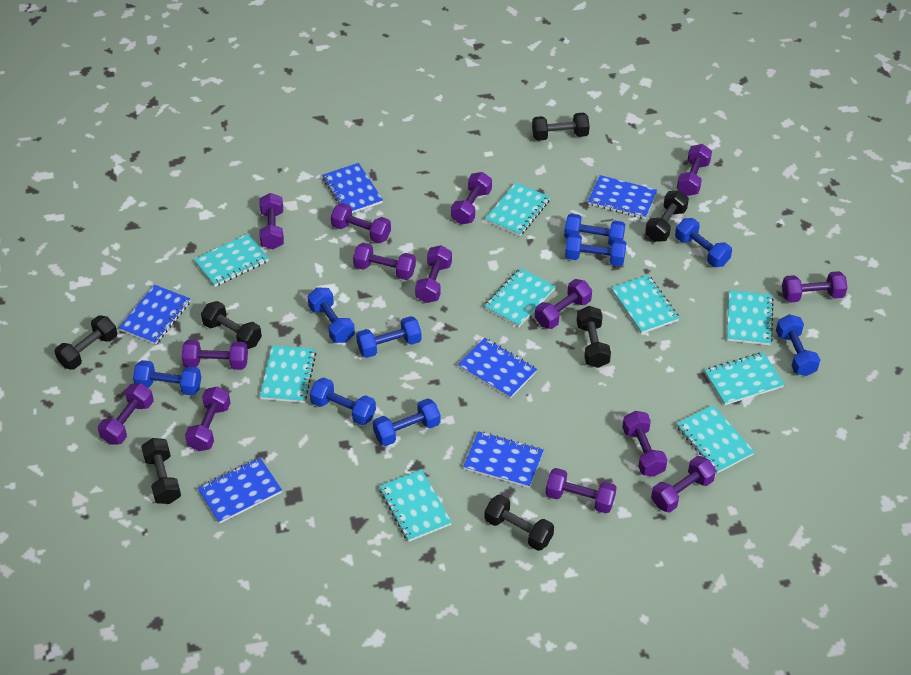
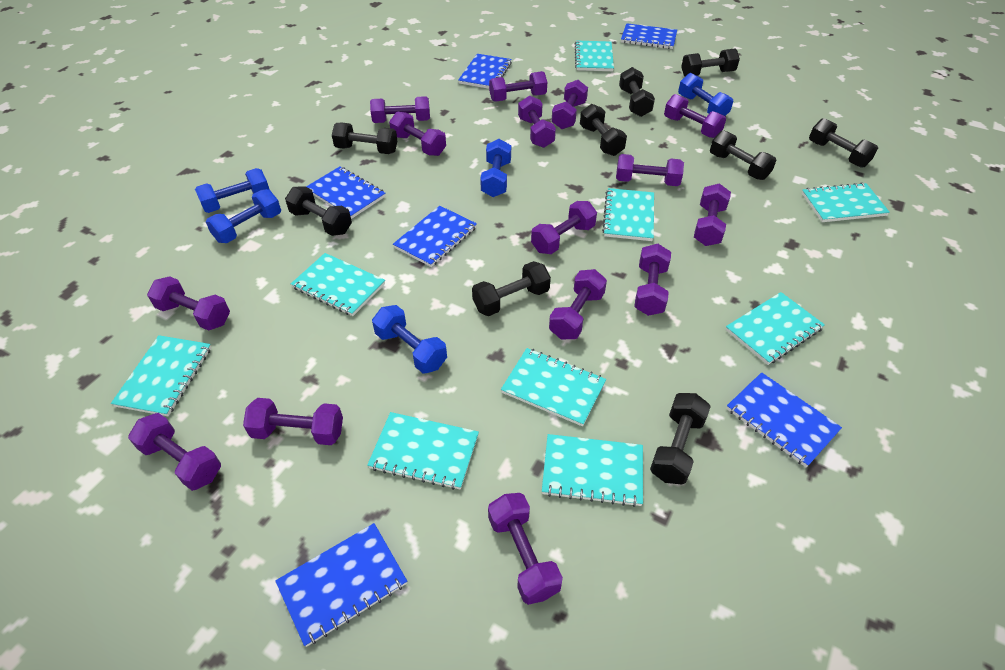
black dumbbell: 7 -> 9
blue dumbbell: 9 -> 5
purple dumbbell: 14 -> 15

